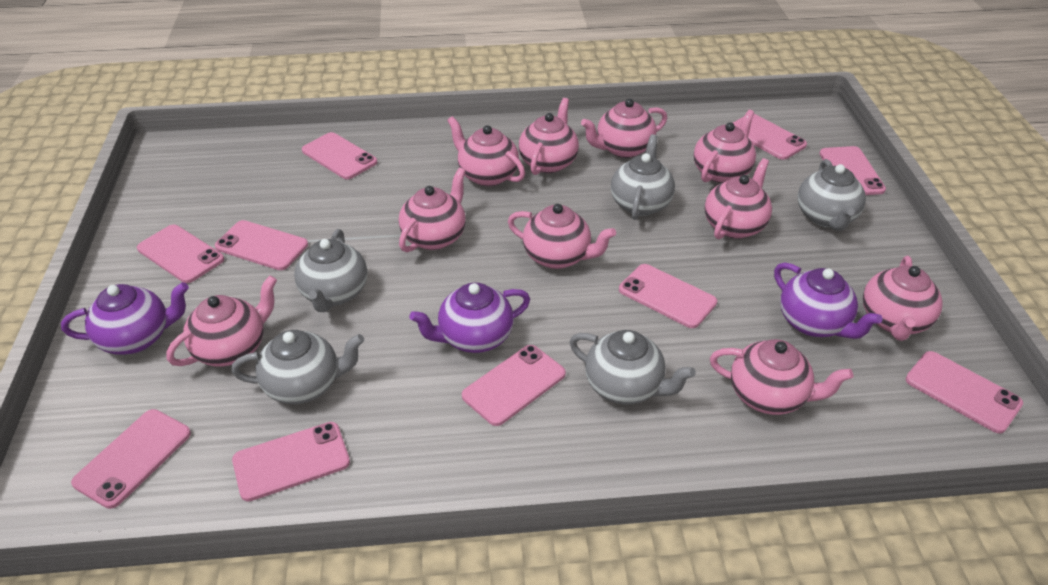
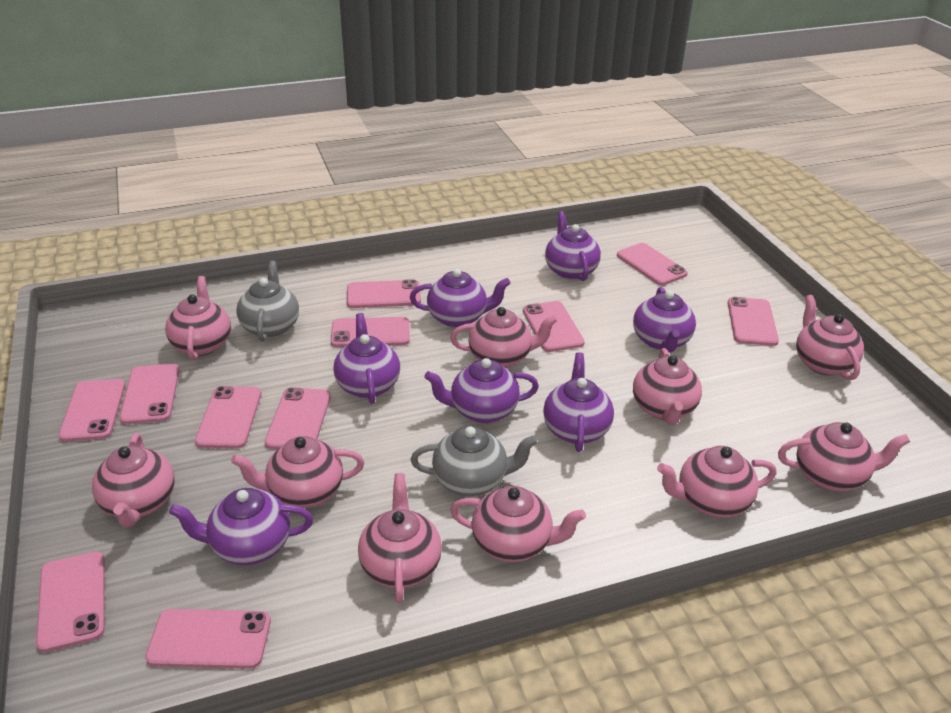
grey teapot: 5 -> 2
pink phone: 10 -> 11
purple teapot: 3 -> 7

